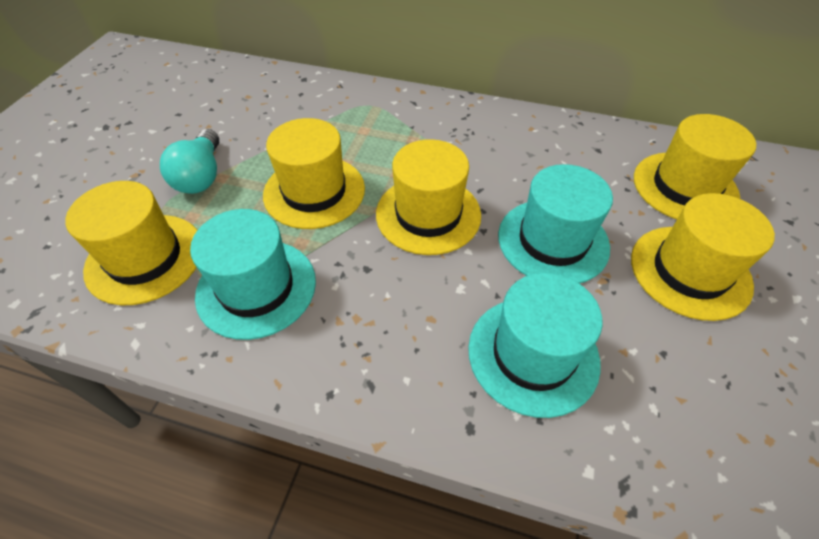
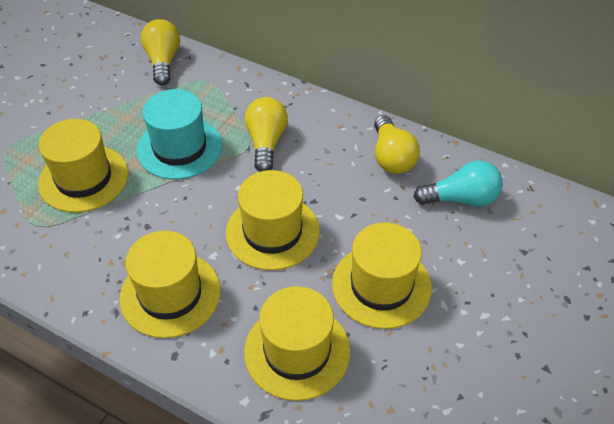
turquoise hat: 3 -> 1
yellow light bulb: 0 -> 3

